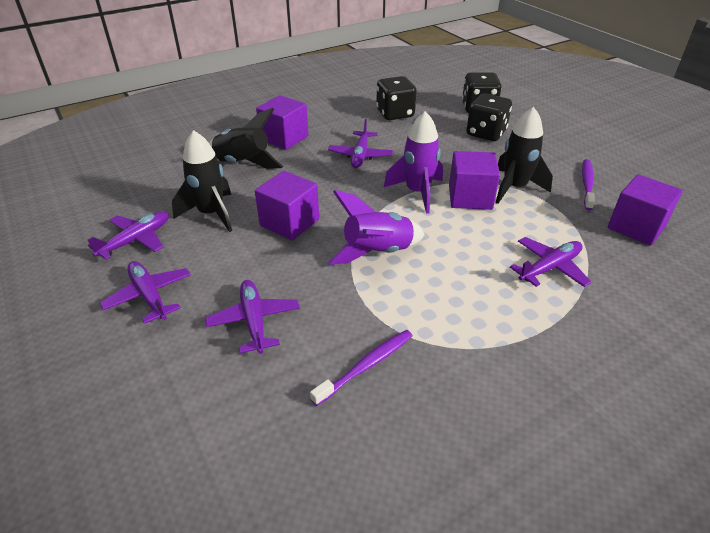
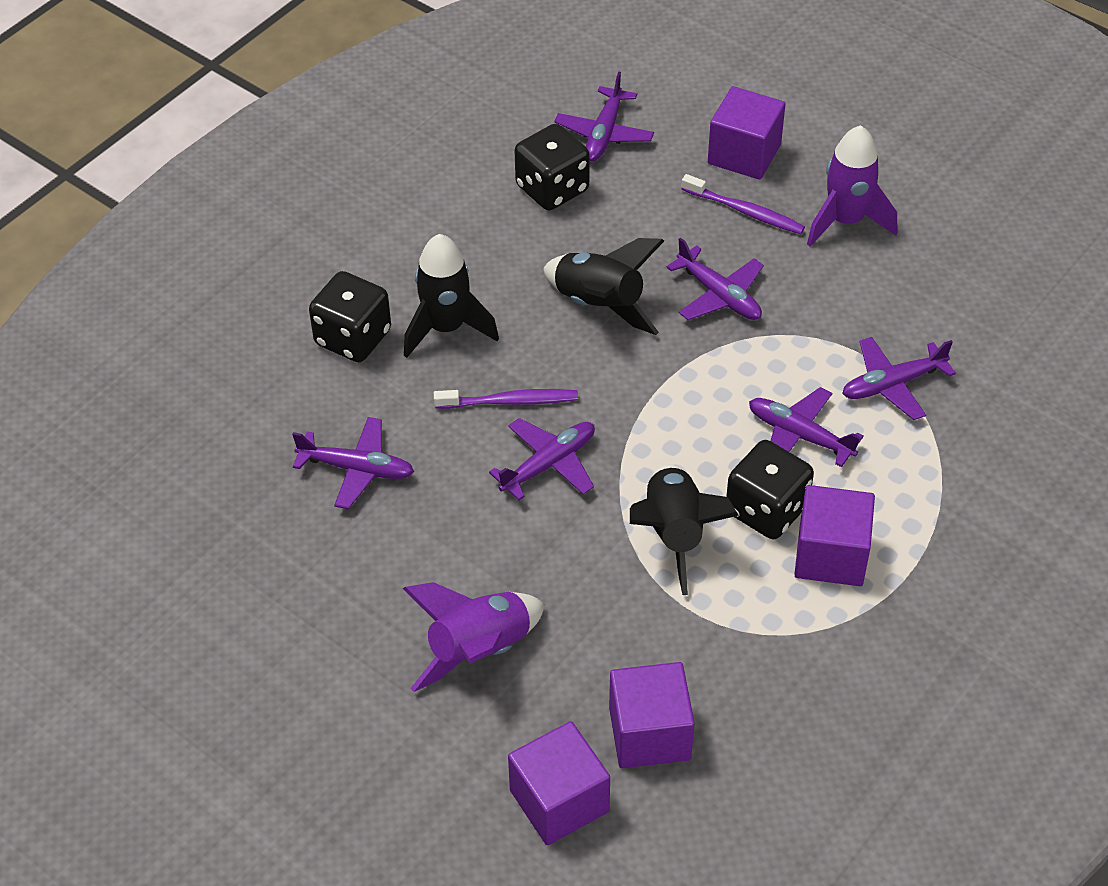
purple plane: 5 -> 6

